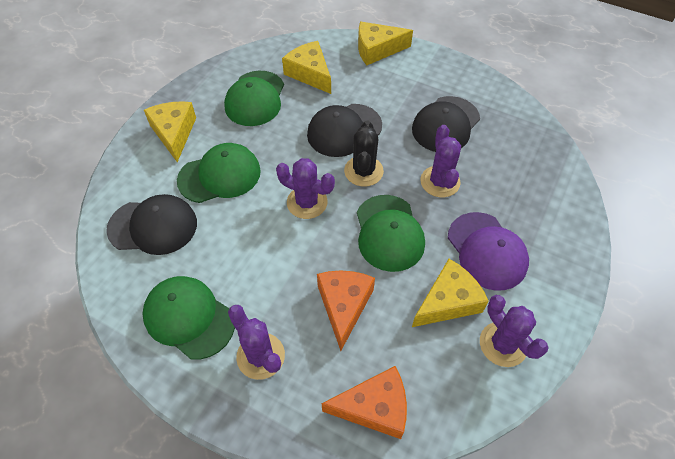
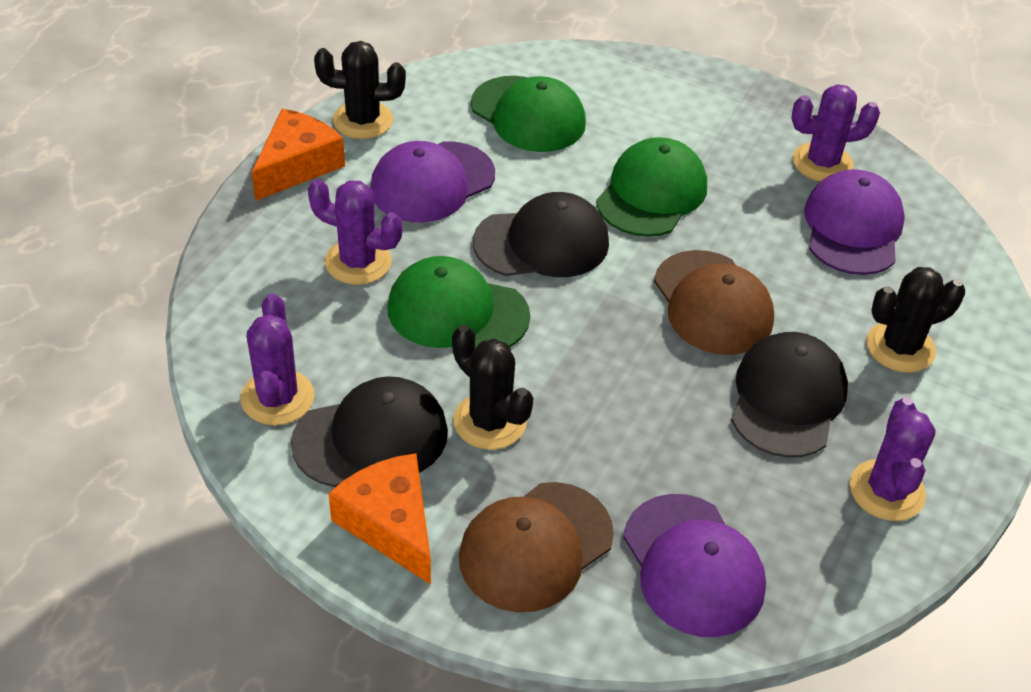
black cactus: 1 -> 3
brown cap: 0 -> 2
green cap: 4 -> 3
purple cap: 1 -> 3
yellow cheese: 4 -> 0

